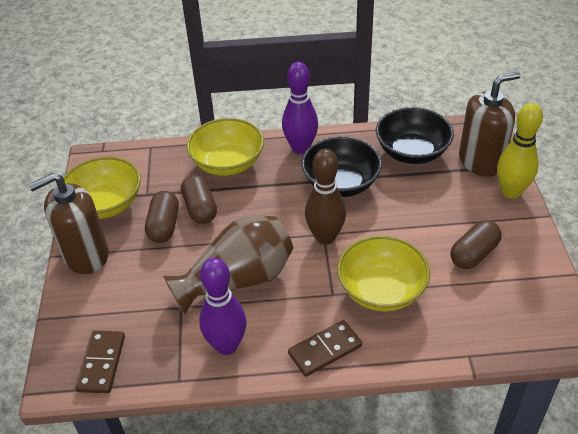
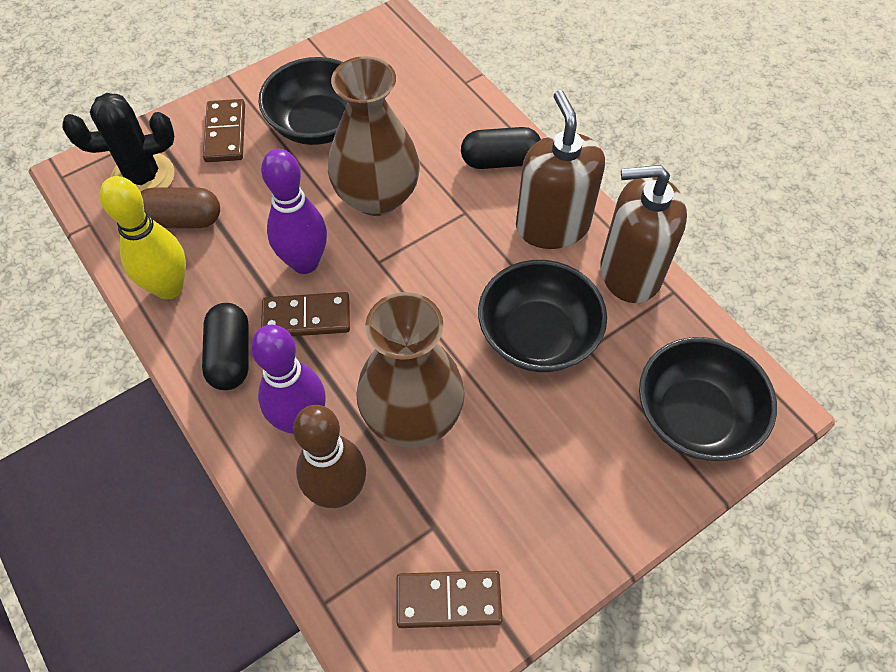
black bowl: 2 -> 3
black cactus: 0 -> 1
black capsule: 0 -> 2
brown capsule: 3 -> 1
brown domino: 2 -> 3
brown vase: 1 -> 2
yellow bowl: 3 -> 0

